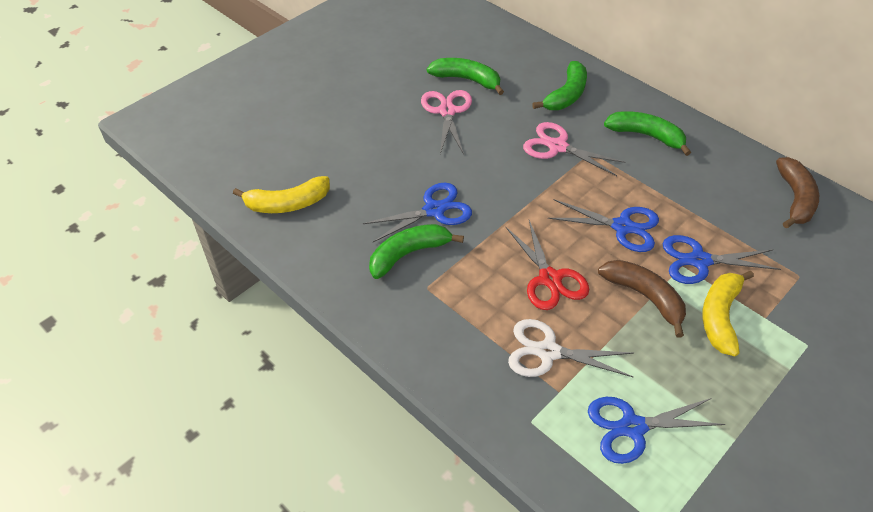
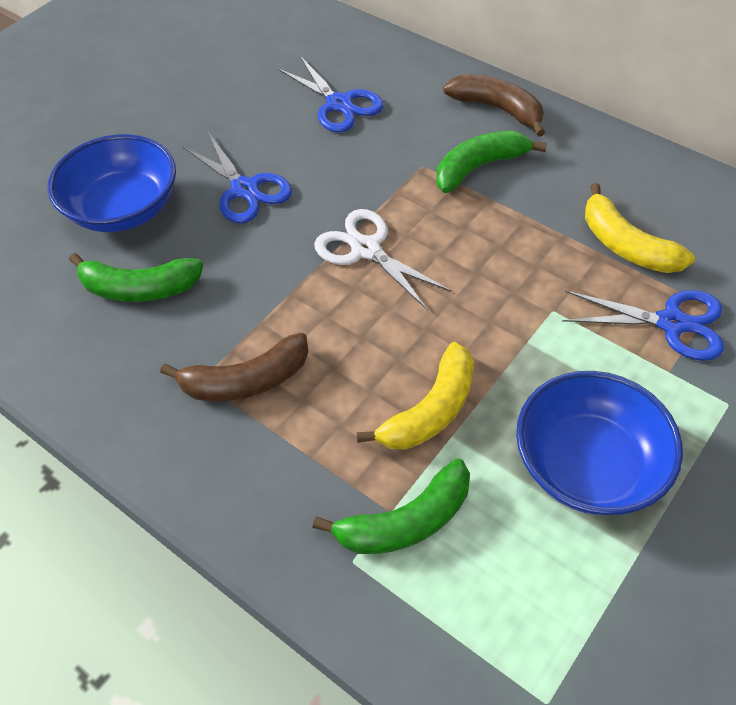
blue bowl: 0 -> 2
blue scissors: 4 -> 3
green banana: 4 -> 3
pink scissors: 2 -> 0
red scissors: 1 -> 0

